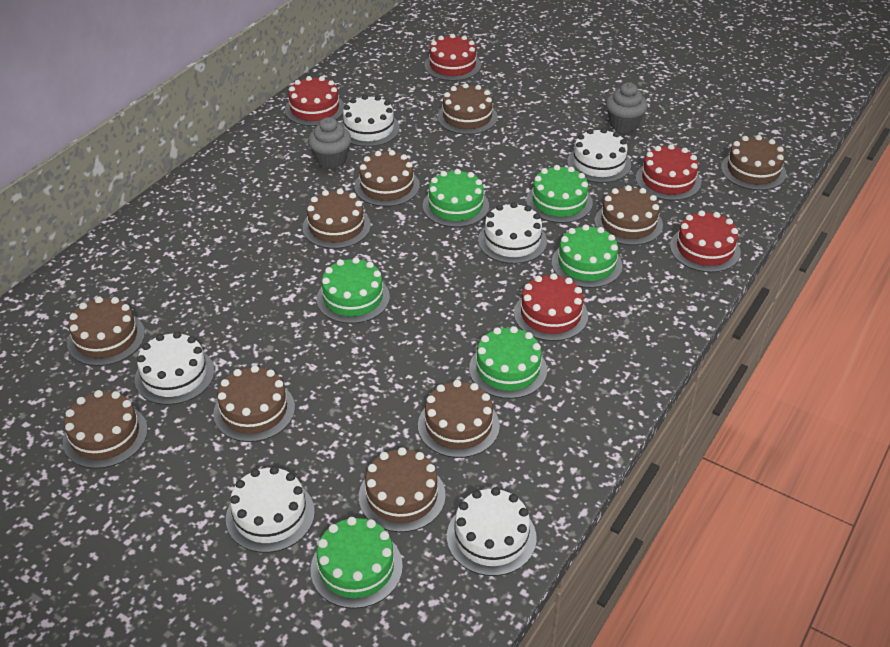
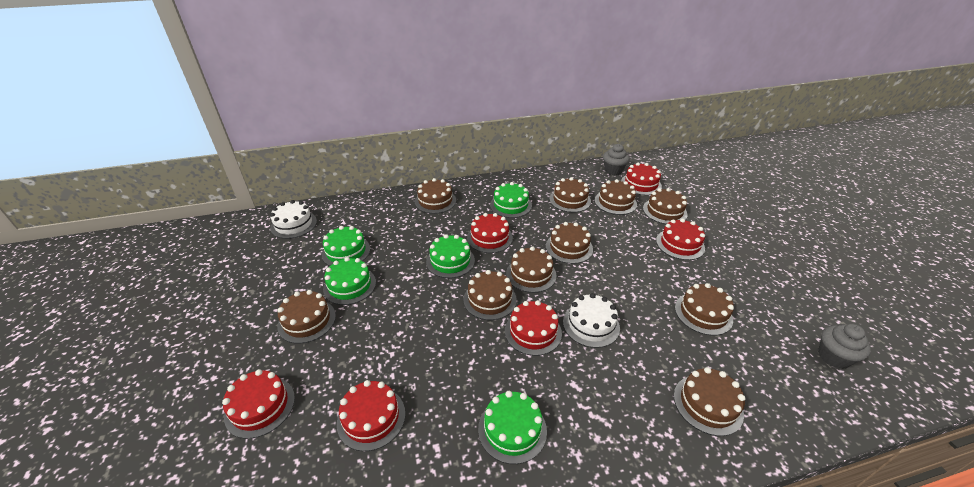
green cake: 6 -> 5
red cake: 5 -> 6
white cake: 6 -> 2

